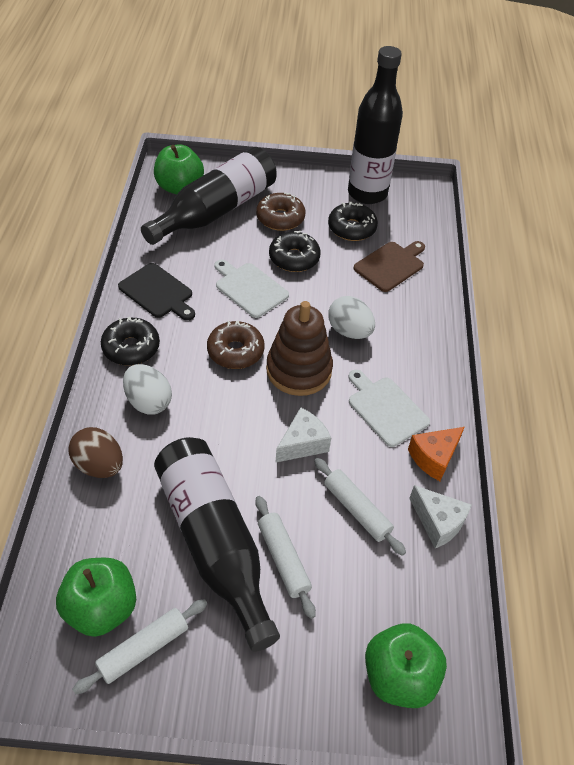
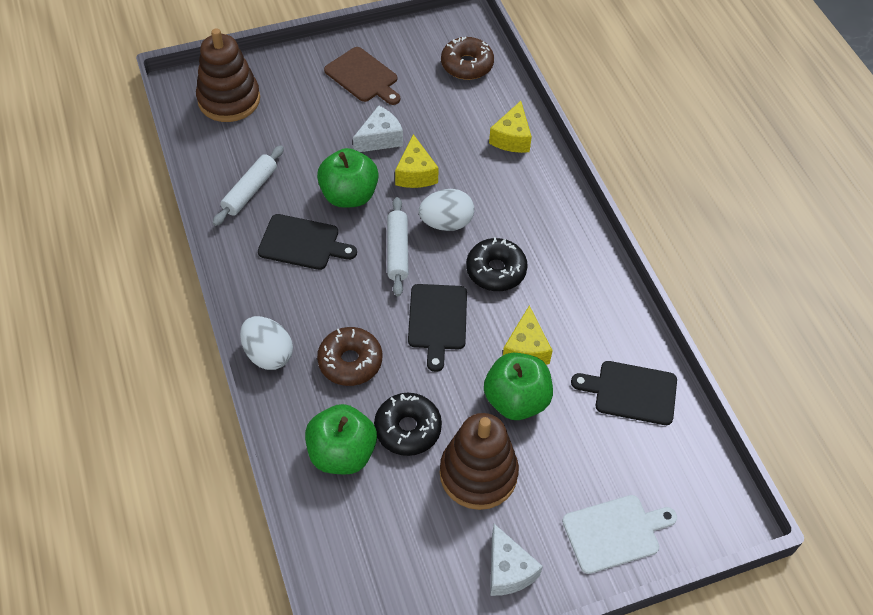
black bottle: 3 -> 0
black cutting board: 1 -> 3
black donut: 3 -> 2
brown egg: 1 -> 0
brown stacking toy: 1 -> 2
orange cheese: 1 -> 0
white cutting board: 2 -> 1
white rolling pin: 3 -> 2
yellow cheese: 0 -> 3

